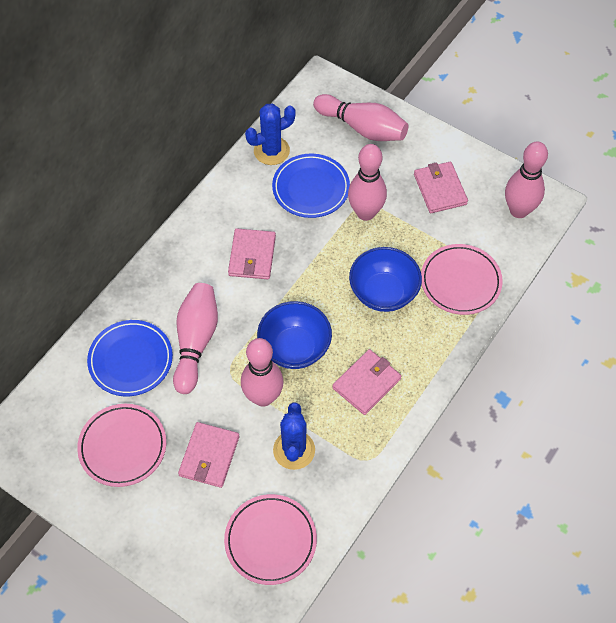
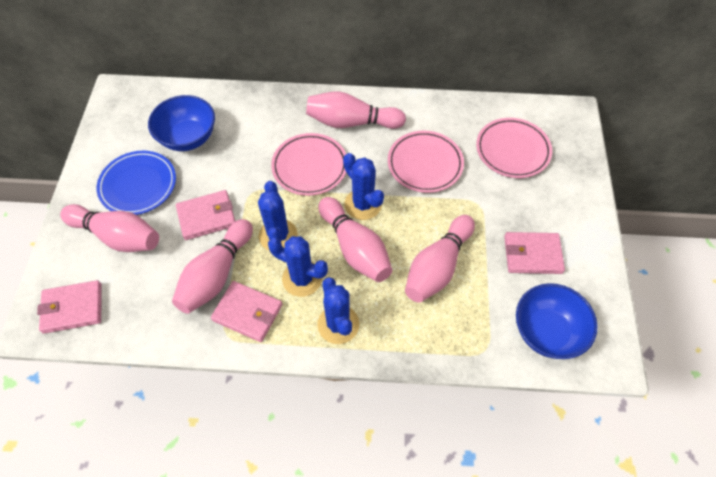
blue cactus: 2 -> 4
blue plate: 2 -> 1

